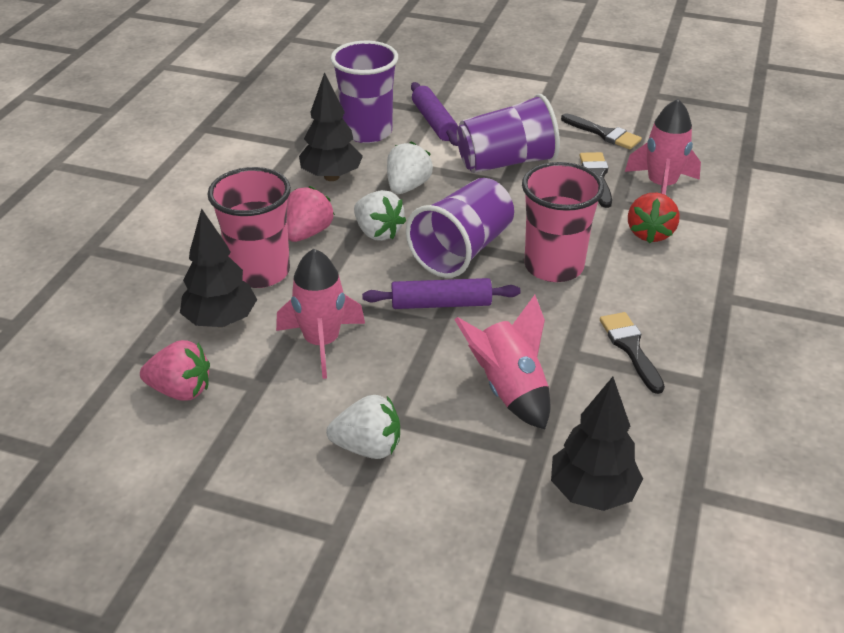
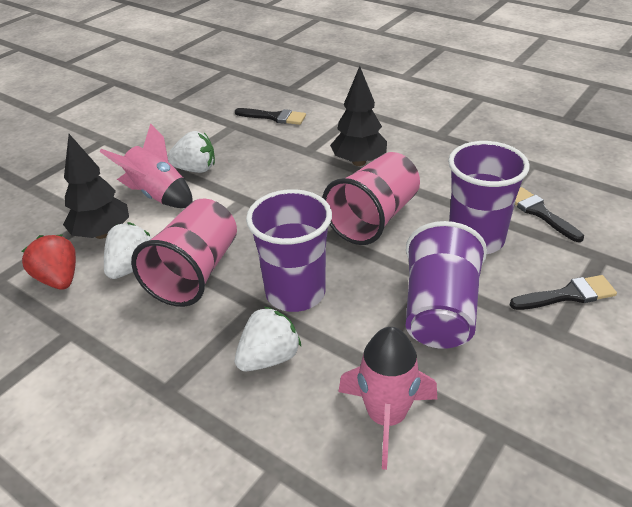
black tree: 3 -> 2
pink rocket: 3 -> 2
pink strawberry: 2 -> 0
purple rolling pin: 2 -> 0

